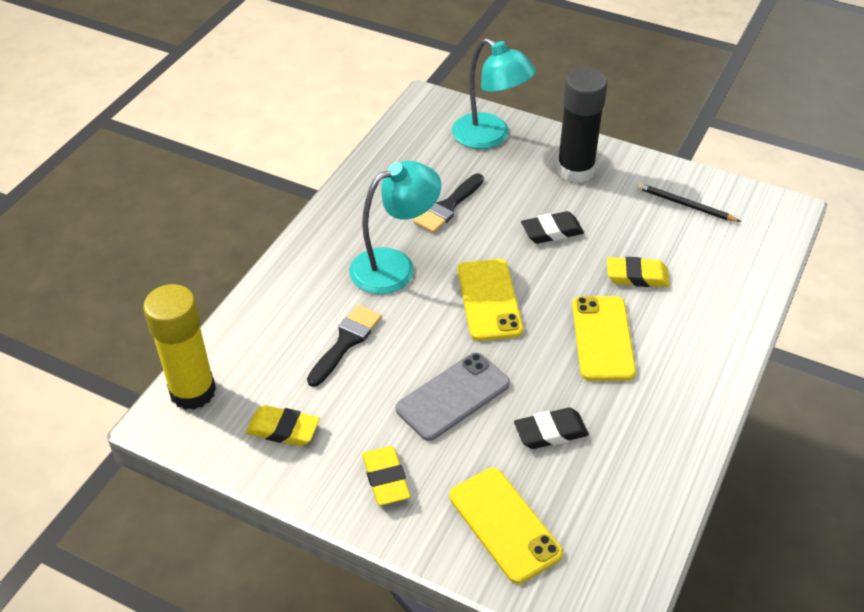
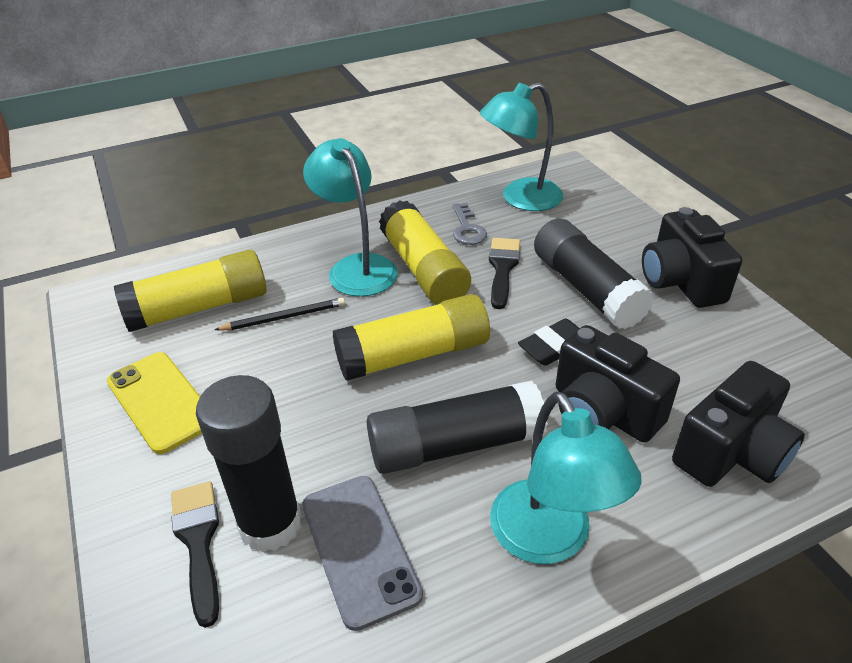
black camera: 0 -> 3
black eraser: 2 -> 1
black glue stick: 1 -> 3
grey key: 0 -> 1
turquoise lamp: 2 -> 3
yellow eraser: 3 -> 0
yellow glue stick: 1 -> 3
yellow phone: 3 -> 1

